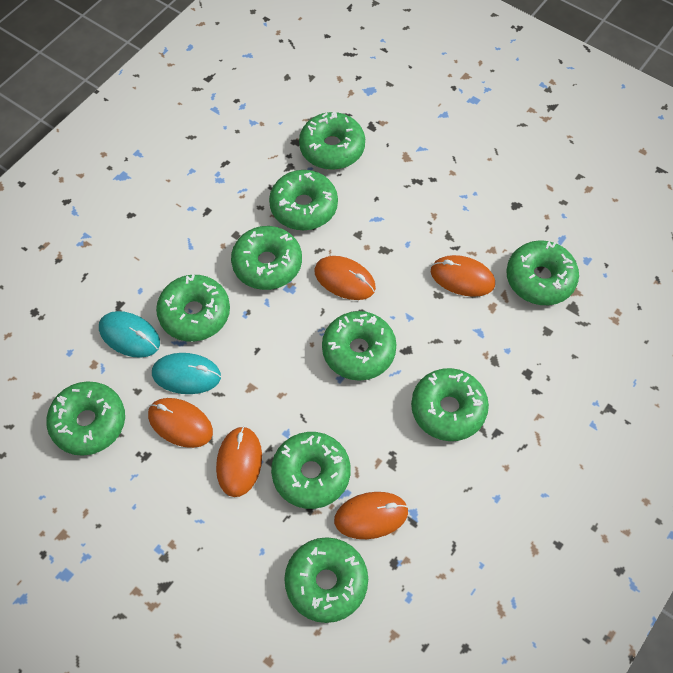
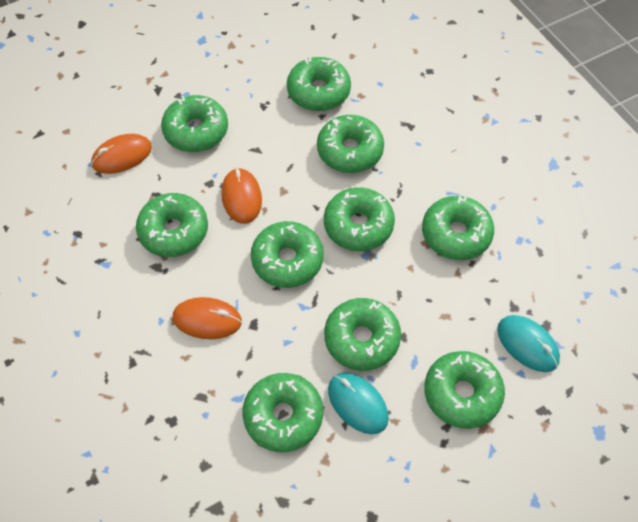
orange mouse: 5 -> 3

